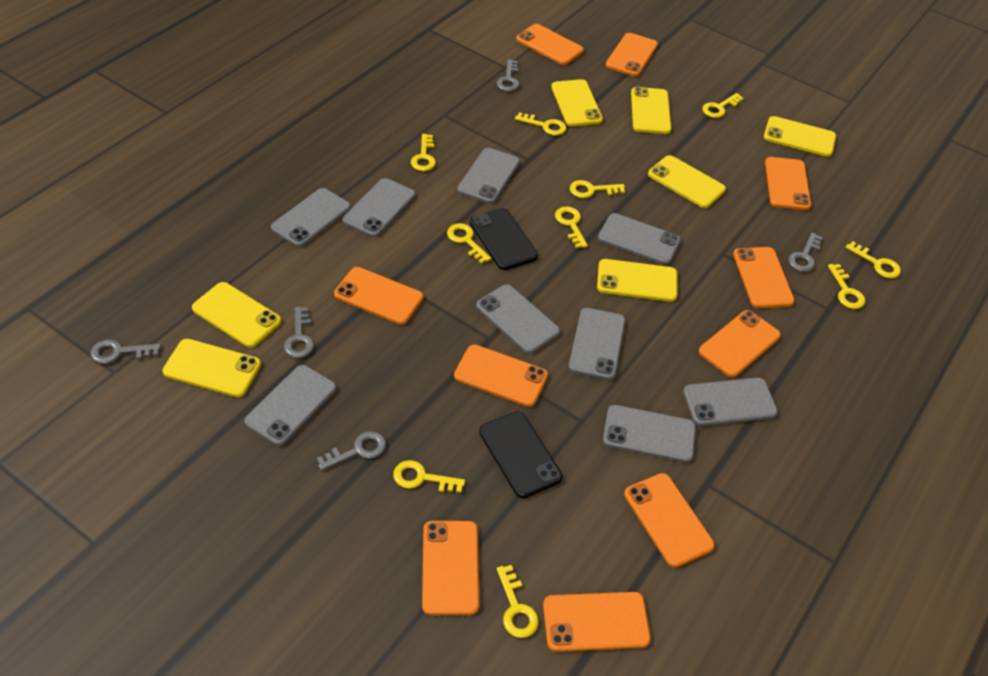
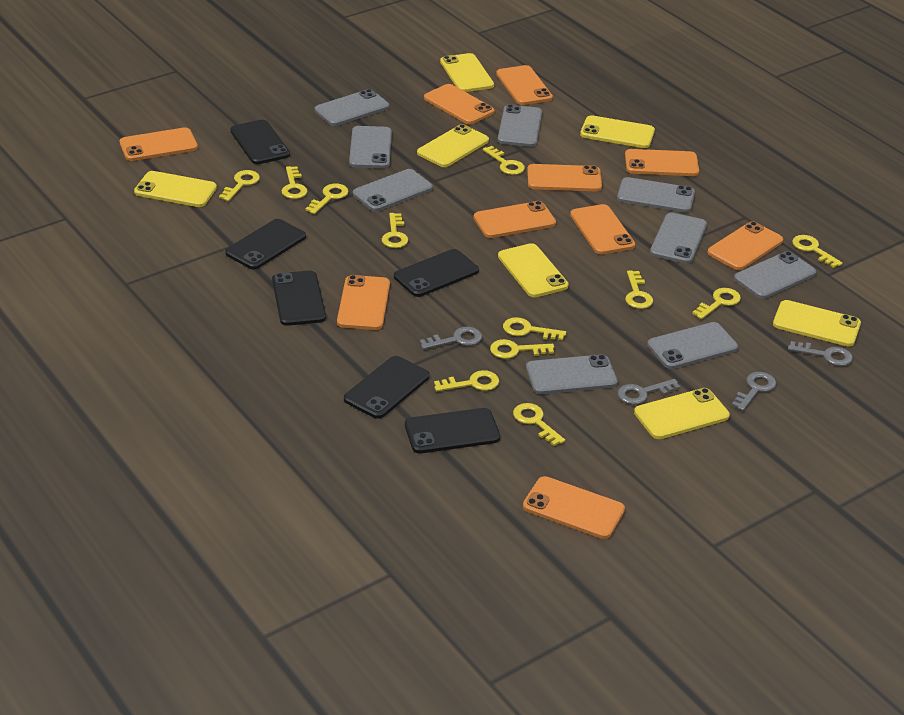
black phone: 2 -> 6
grey key: 5 -> 4
yellow key: 10 -> 12

